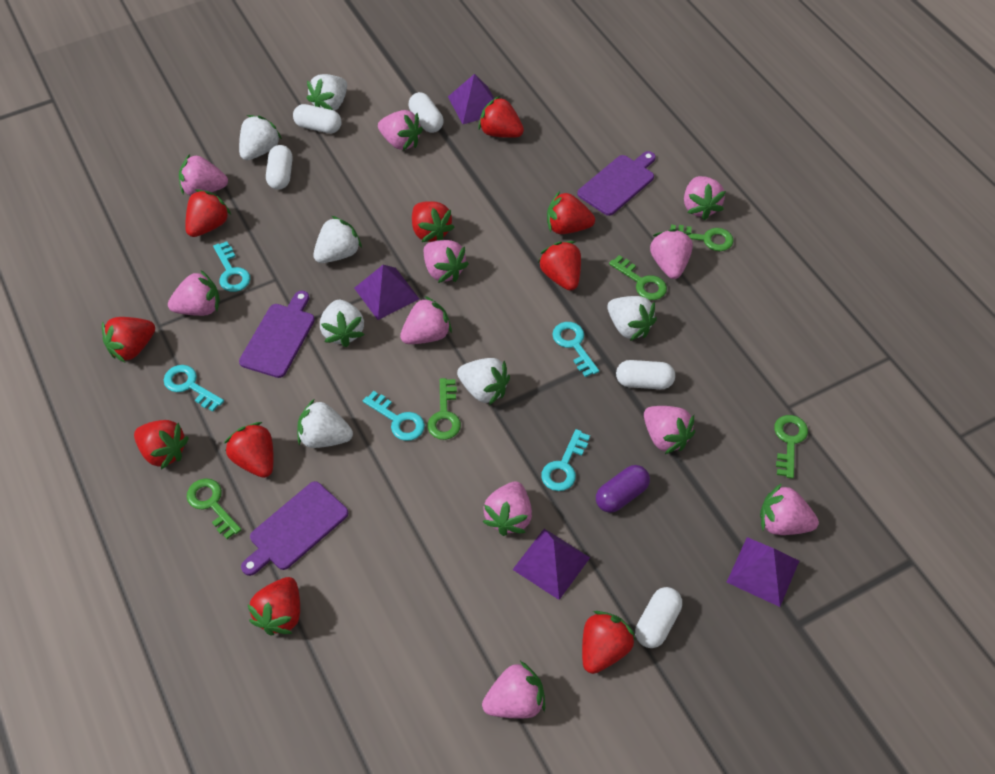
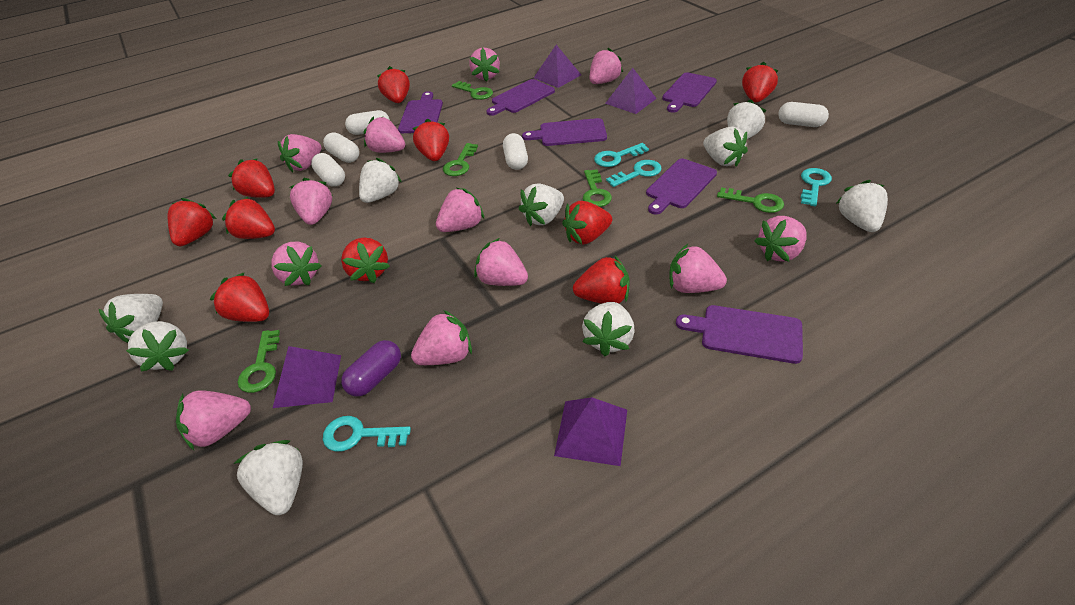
pink strawberry: 11 -> 12
purple cutting board: 3 -> 6
turquoise key: 5 -> 4
white strawberry: 7 -> 9

